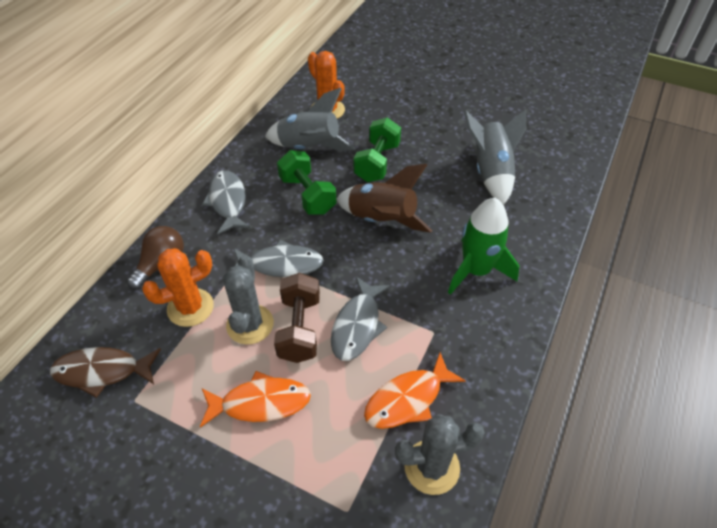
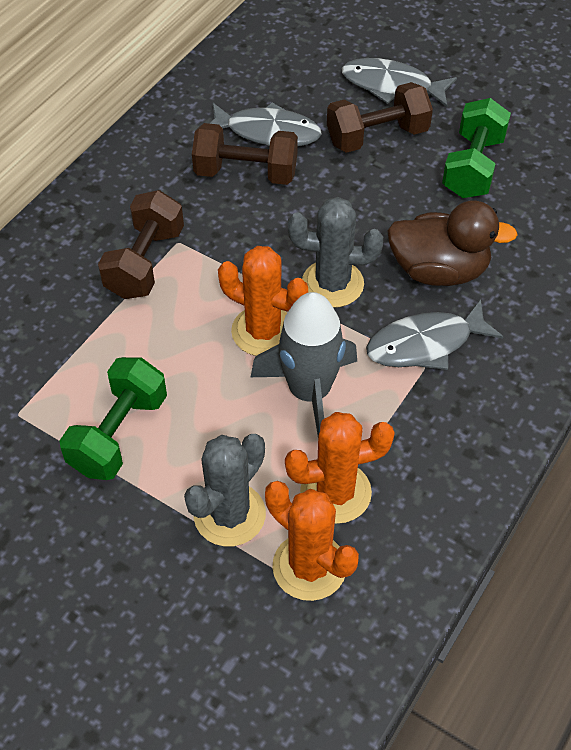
brown duck: 0 -> 1
brown dumbbell: 1 -> 3
brown fish: 1 -> 0
brown light bulb: 1 -> 0
brown rocket: 1 -> 0
green rocket: 1 -> 0
grey rocket: 2 -> 1
orange cactus: 2 -> 3
orange fish: 2 -> 0

